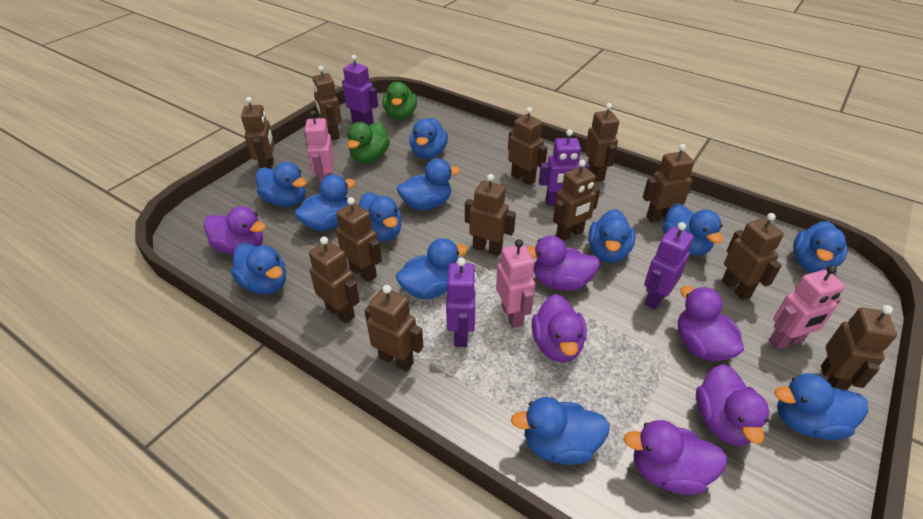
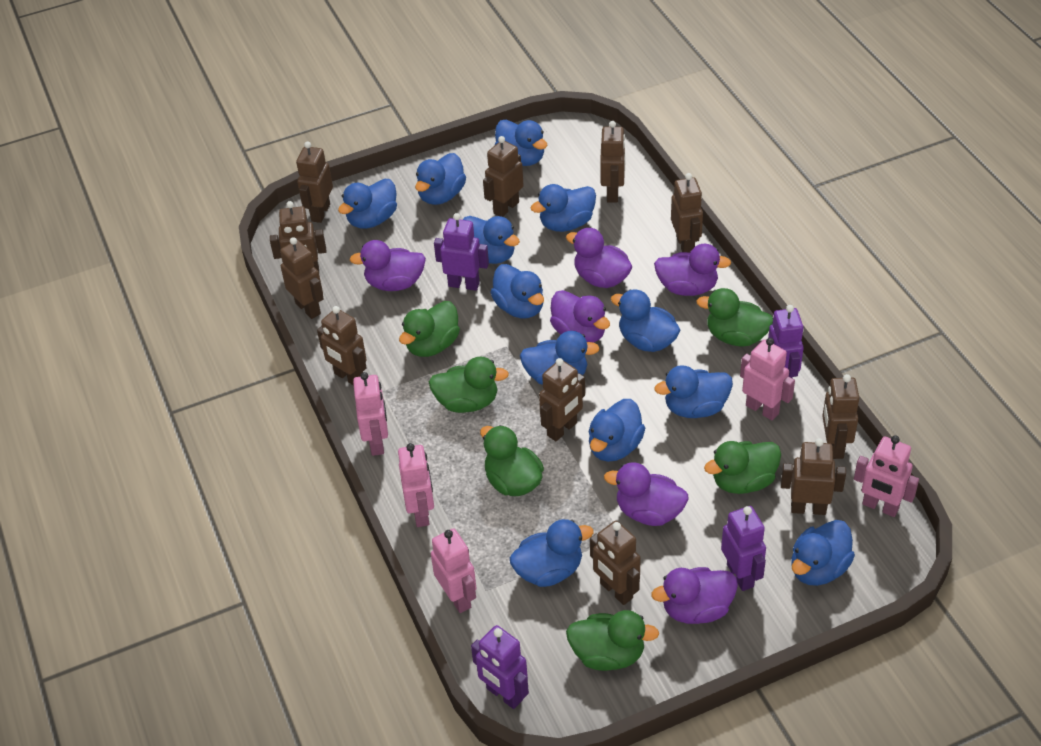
brown robot: 12 -> 11
green duck: 2 -> 6
pink robot: 3 -> 5

